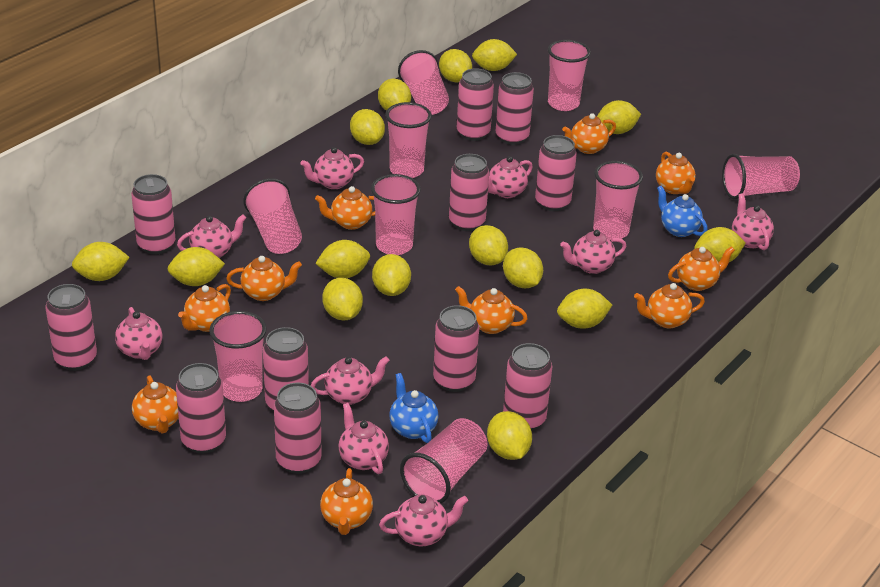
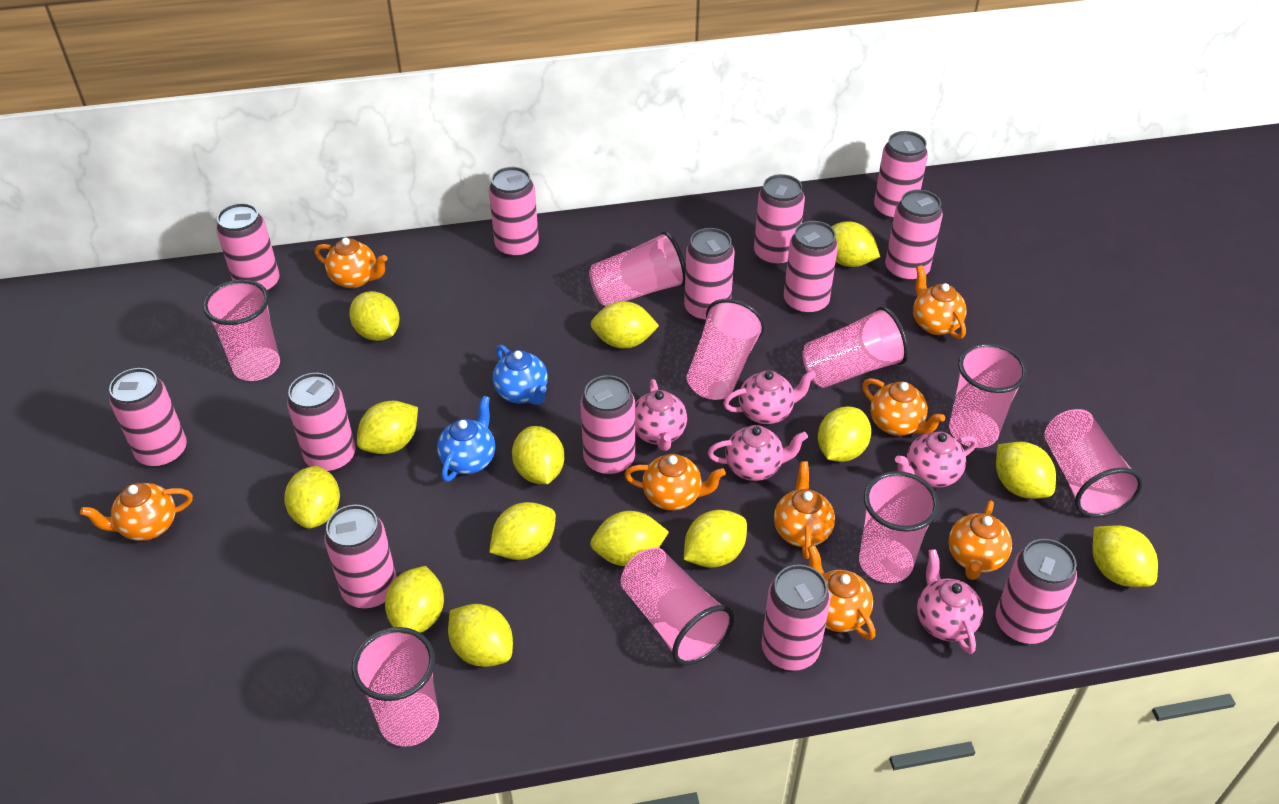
orange teapot: 10 -> 8
pink can: 11 -> 13
pink teapot: 9 -> 5
yellow lemon: 15 -> 14

